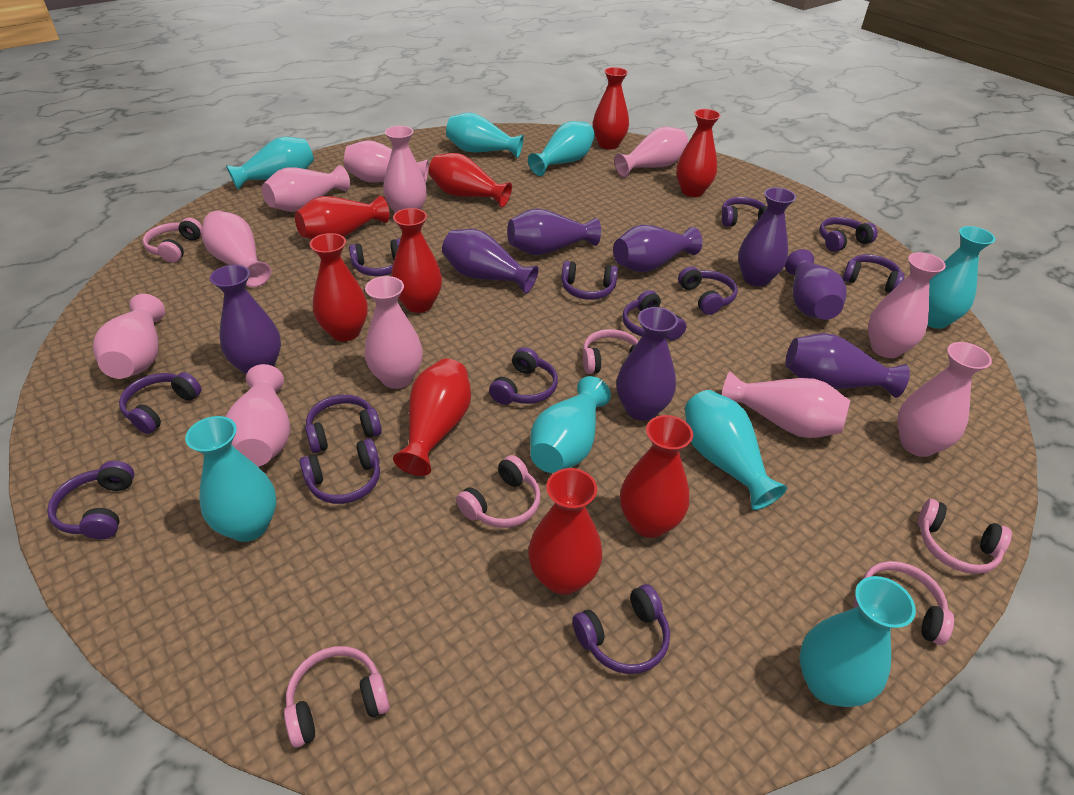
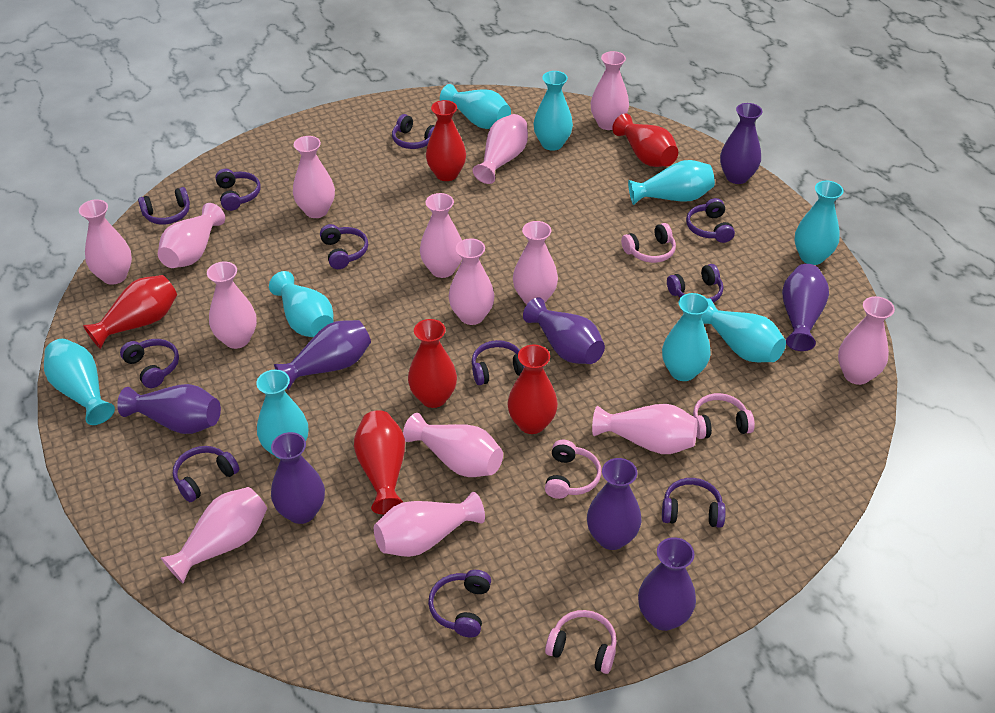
pink headphones: 6 -> 4
pink vase: 11 -> 14
purple headphones: 13 -> 11
red vase: 9 -> 6
turquoise vase: 8 -> 9

